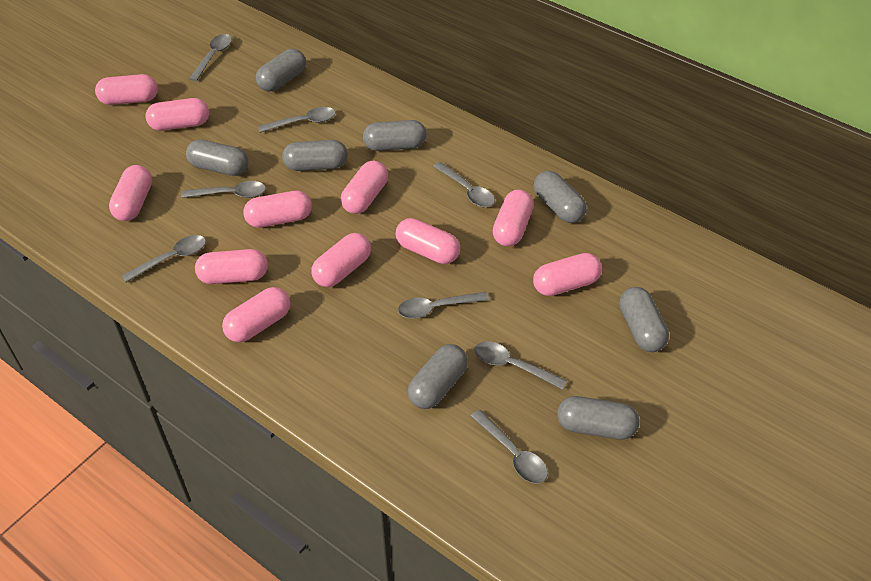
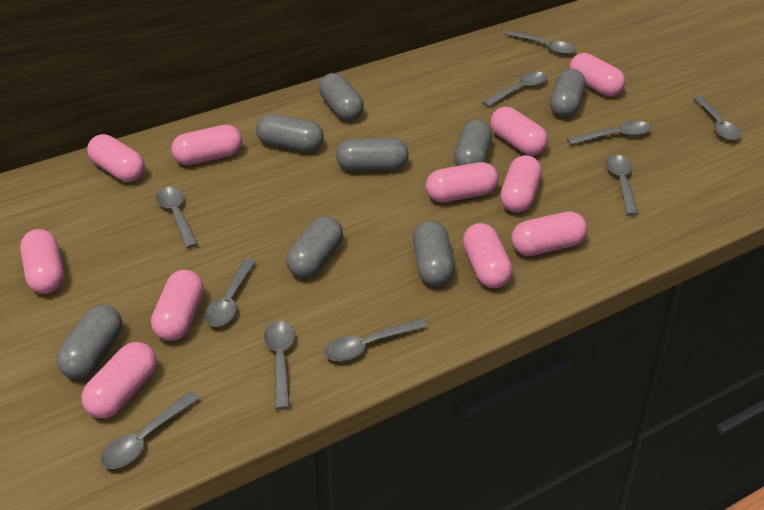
grey spoon: 8 -> 10

